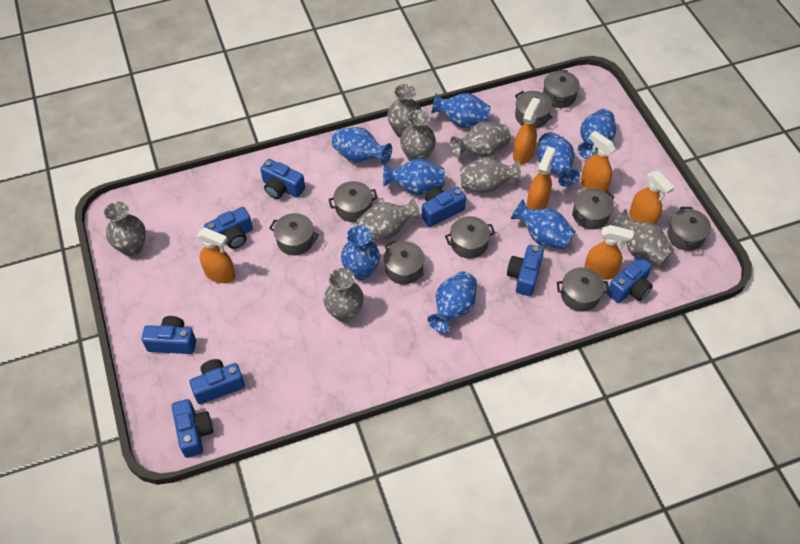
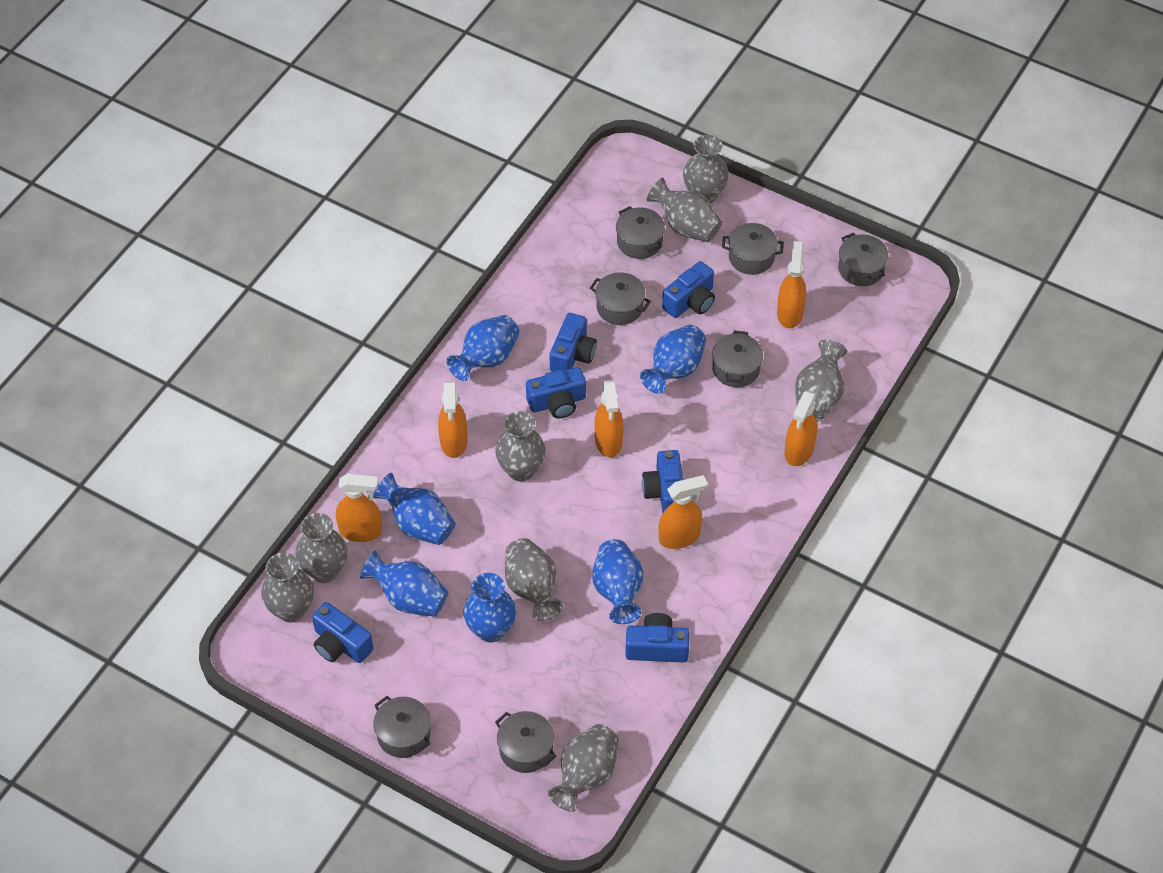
blue camera: 8 -> 6
blue vase: 8 -> 6
grey pot: 9 -> 7

